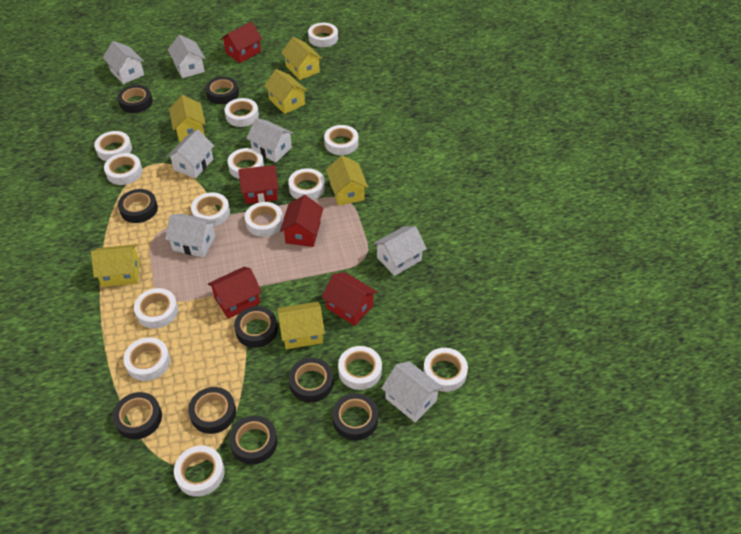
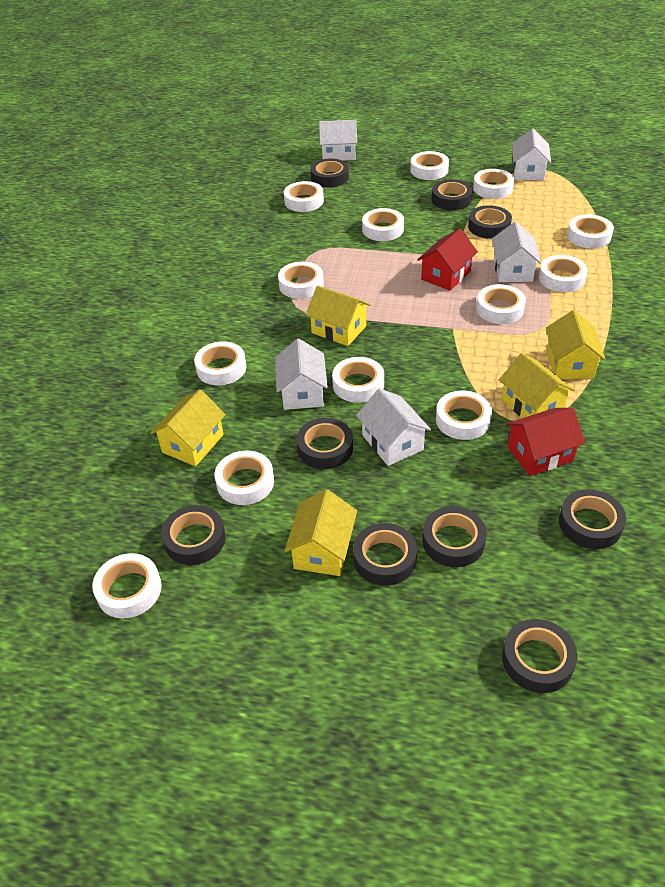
red house: 5 -> 2
white house: 7 -> 5
white tape: 14 -> 13
yellow house: 6 -> 5

